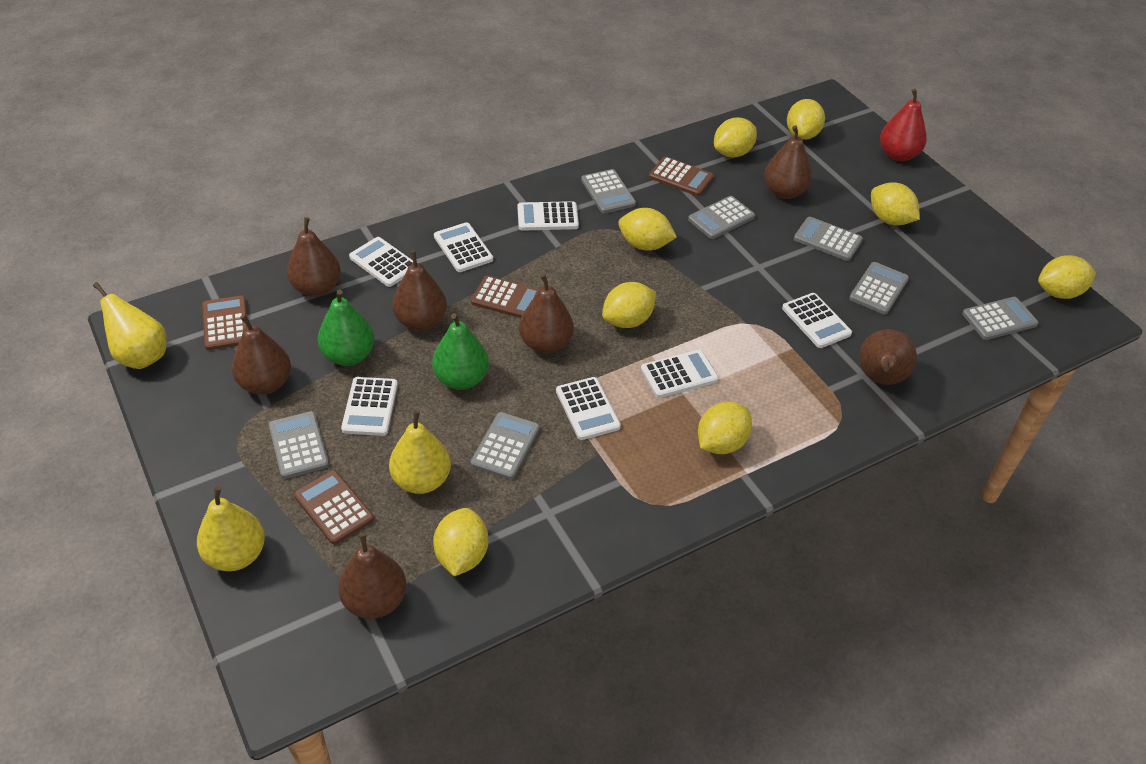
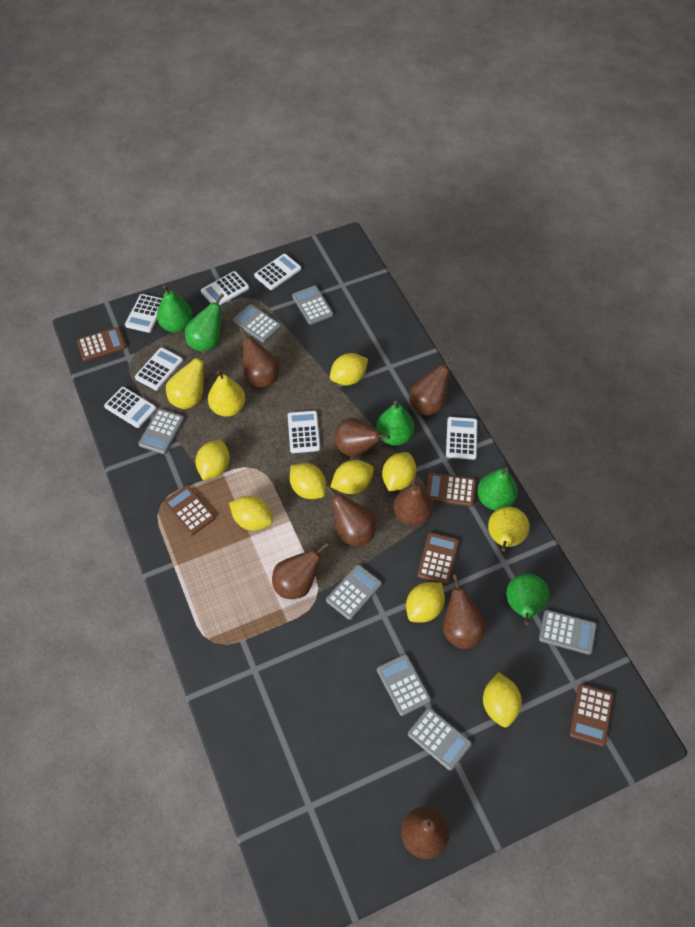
brown calculator: 4 -> 5
brown pear: 7 -> 8
green pear: 2 -> 5
red pear: 1 -> 0

